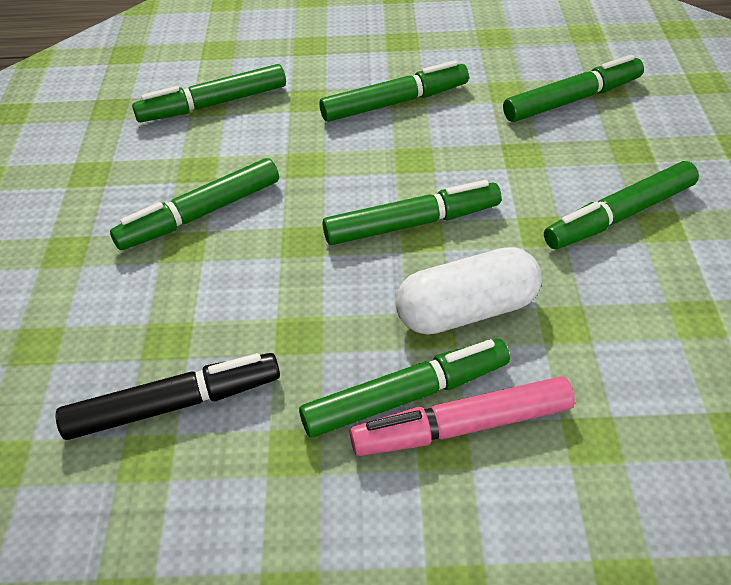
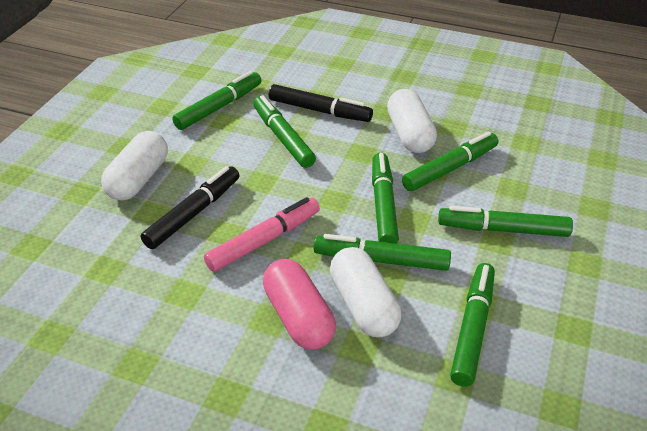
black marker: 1 -> 2
pink capsule: 0 -> 1
white capsule: 1 -> 3

